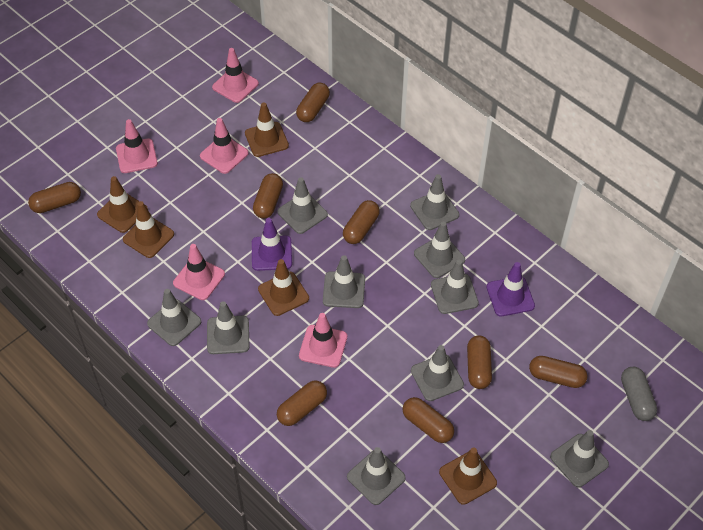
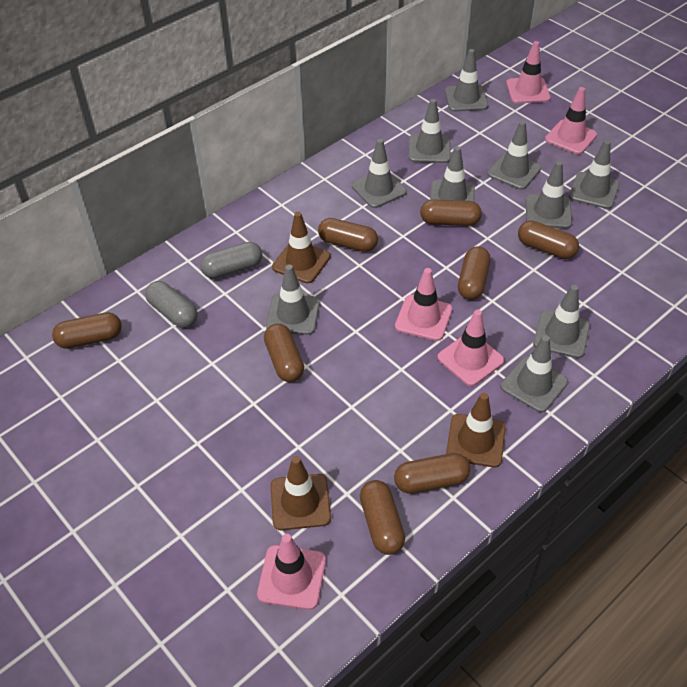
brown traffic cone: 5 -> 3
grey capsule: 1 -> 2
purple traffic cone: 2 -> 0

